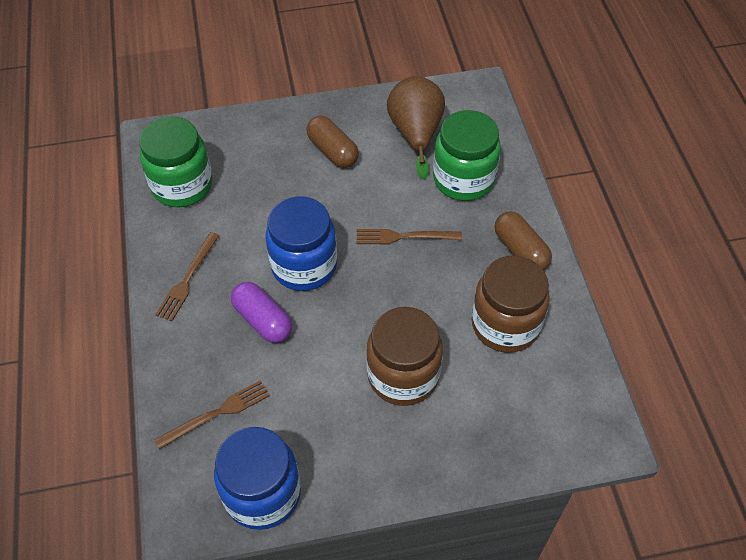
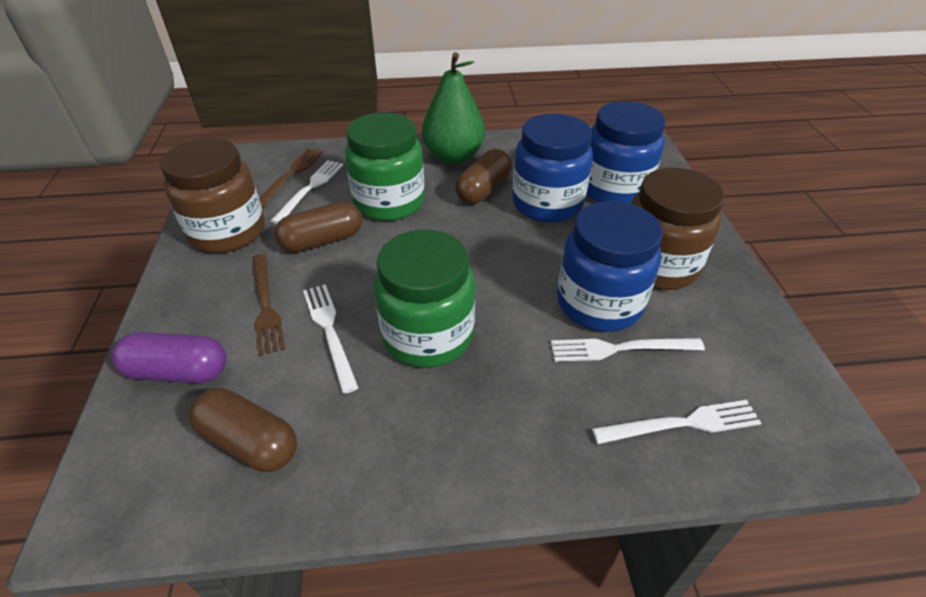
blue jar: 2 -> 3
brown capsule: 2 -> 3
brown fork: 3 -> 2
brown pear: 1 -> 0
green pear: 0 -> 1
white fork: 0 -> 4

